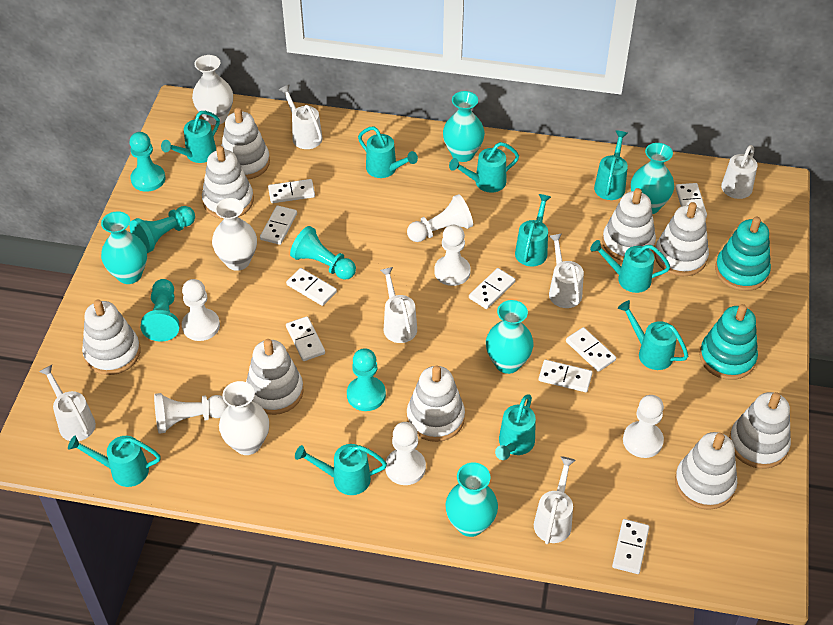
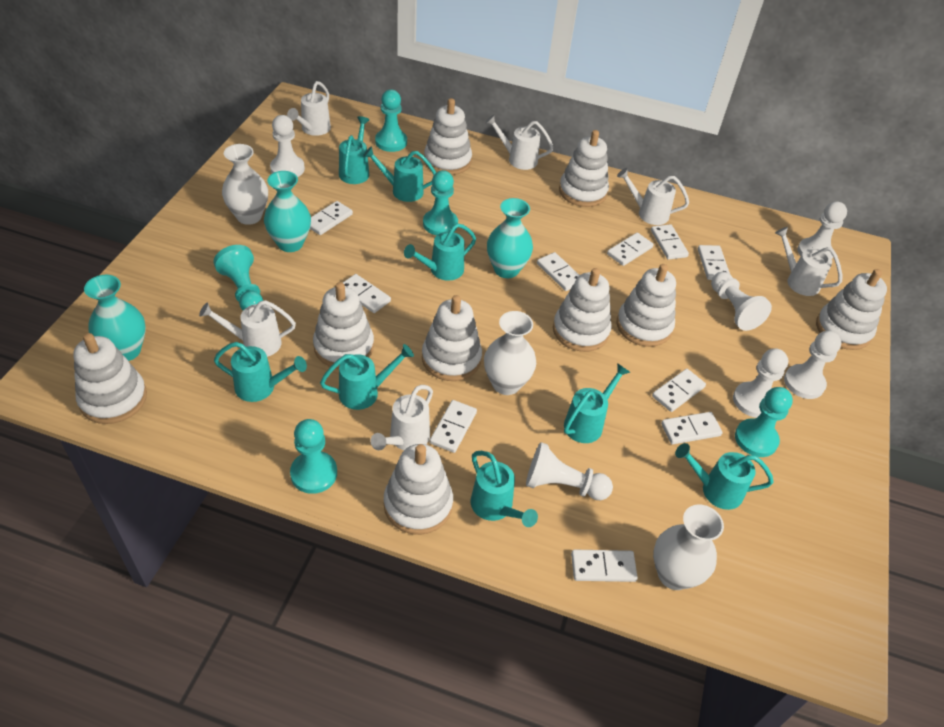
turquoise stacking toy: 2 -> 0
turquoise vase: 5 -> 3
turquoise watering can: 10 -> 8
white domino: 9 -> 10

